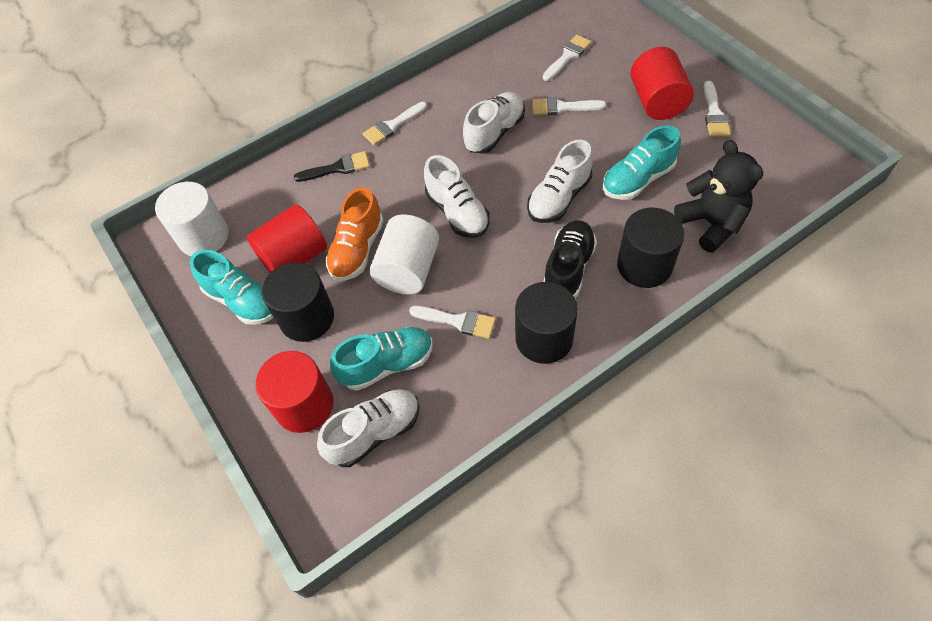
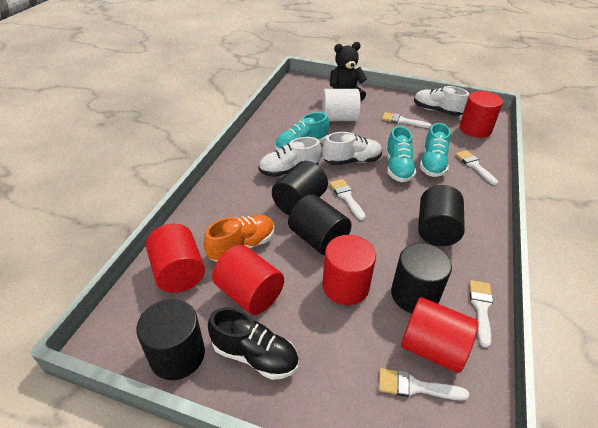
black brush: 1 -> 0
black cylinder: 3 -> 5
red cylinder: 3 -> 5
white cylinder: 2 -> 1
white shoe: 4 -> 3

